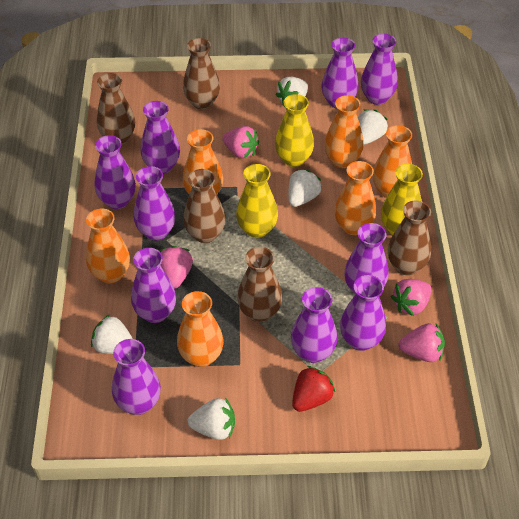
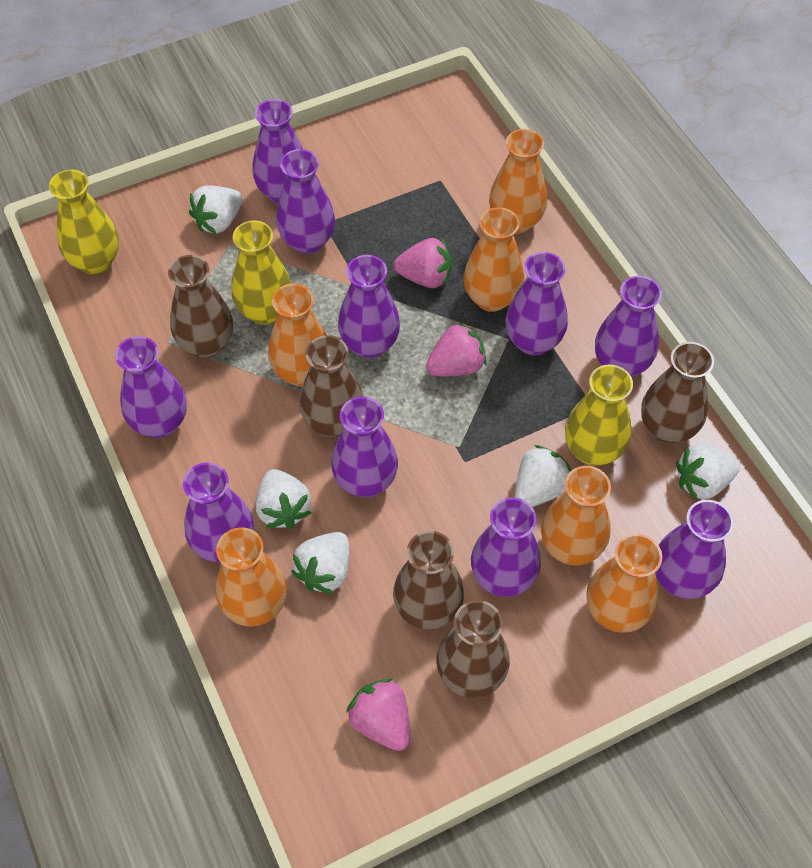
pink strawberry: 4 -> 3
red strawberry: 1 -> 0

